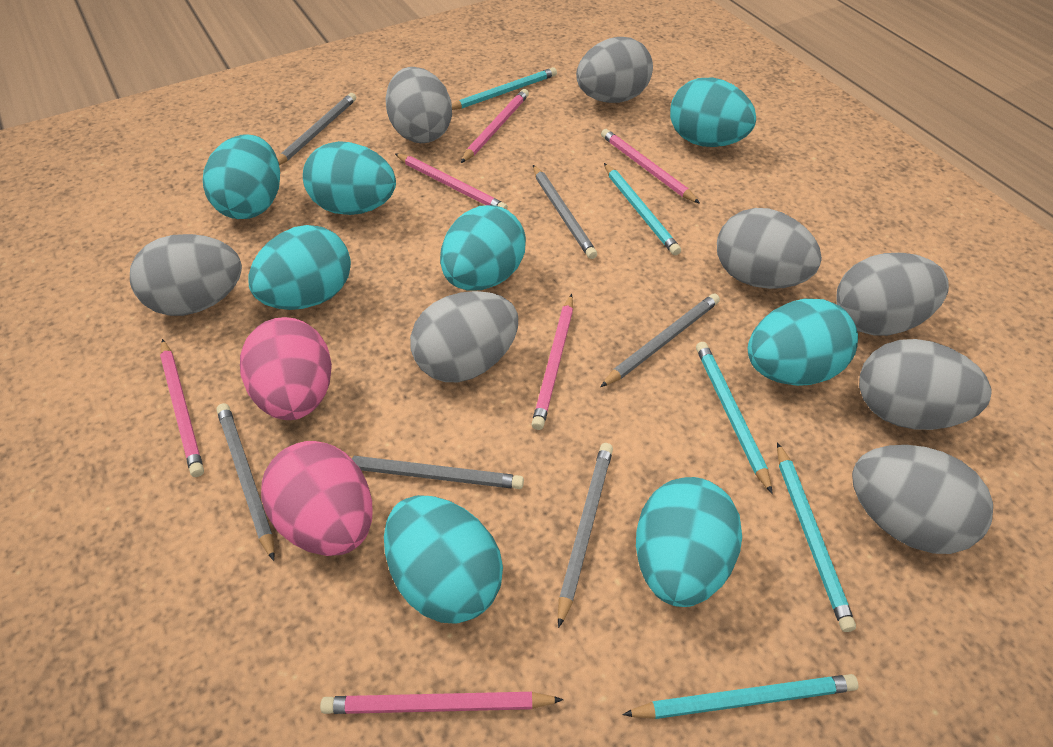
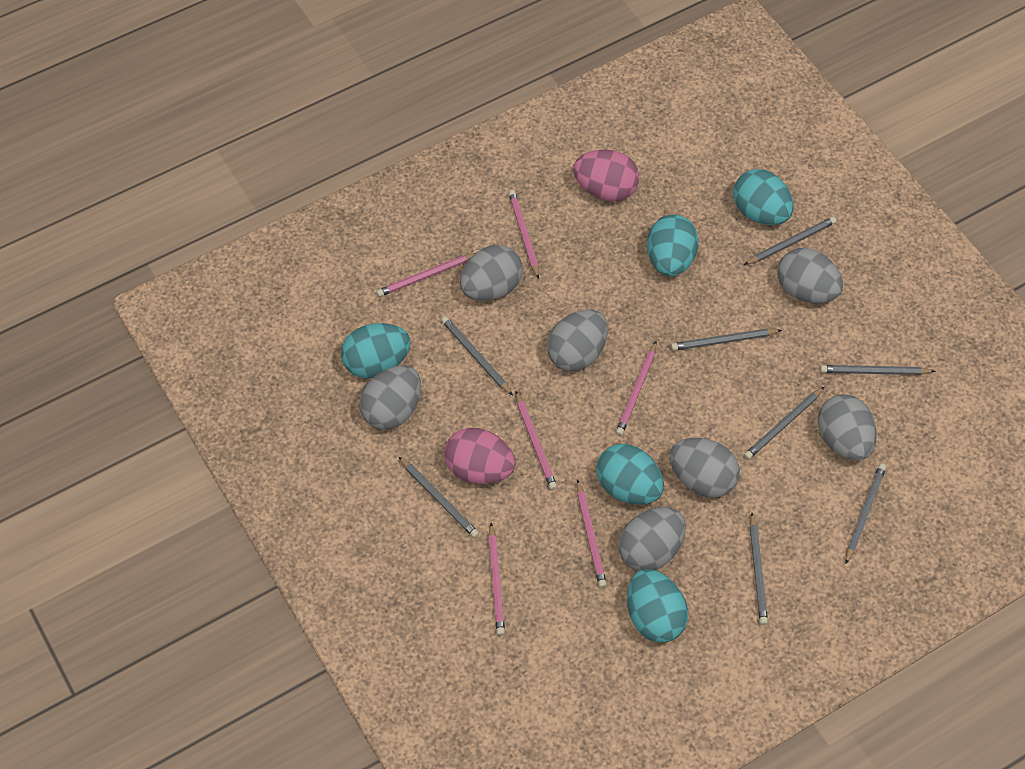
grey egg: 8 -> 7
grey pencil: 6 -> 8
turquoise egg: 8 -> 5
turquoise pencil: 5 -> 0

